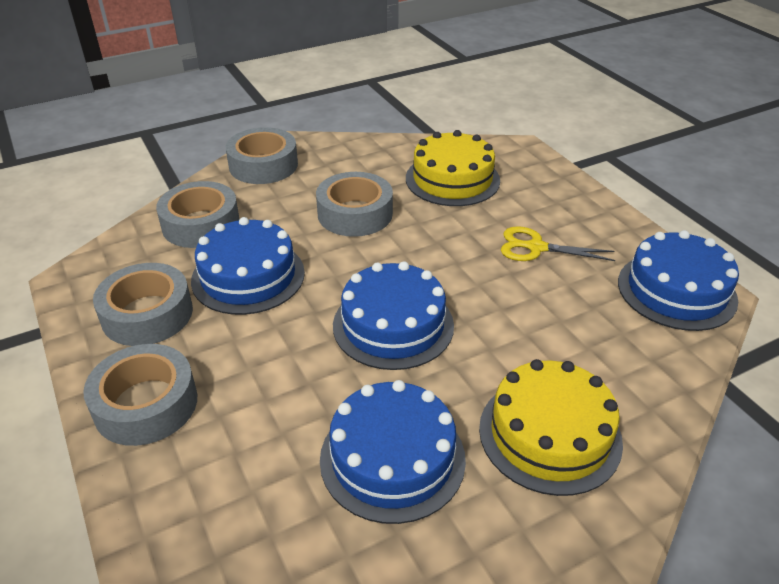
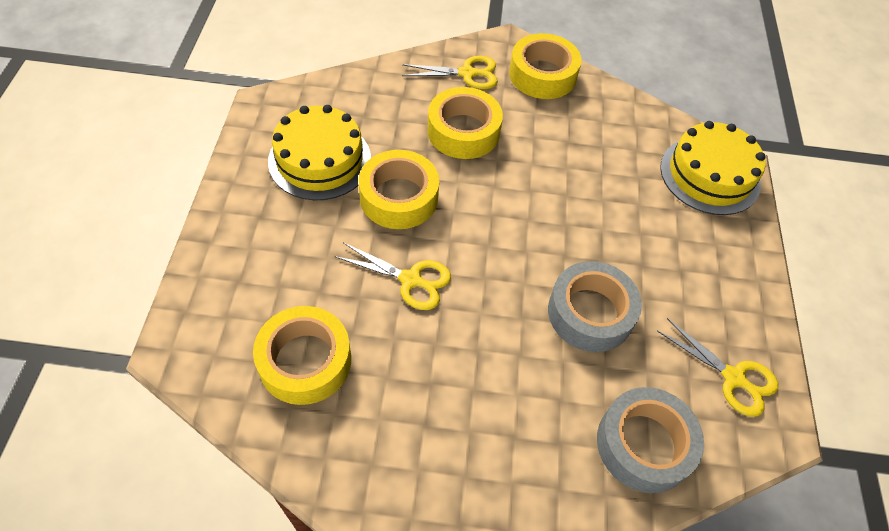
blue cake: 4 -> 0
grey tape: 5 -> 2
yellow scissors: 1 -> 3
yellow tape: 0 -> 4

